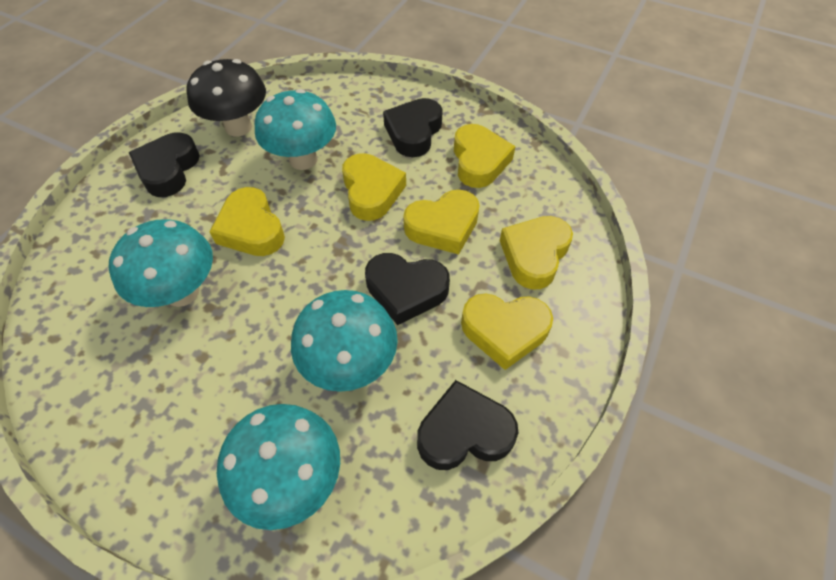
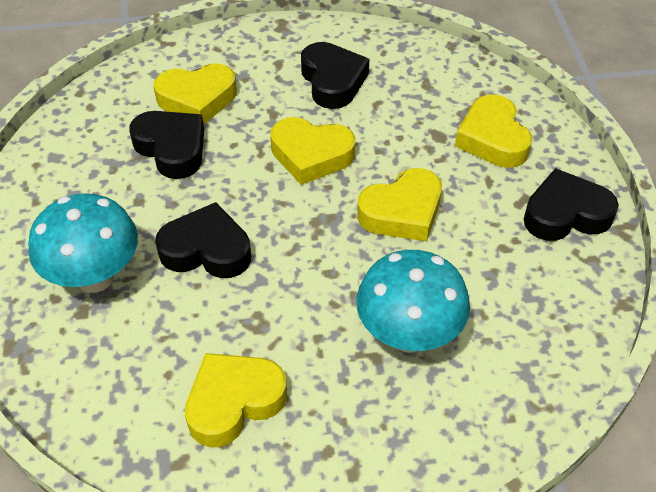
black mushroom: 1 -> 0
turquoise mushroom: 4 -> 2
yellow heart: 6 -> 5

